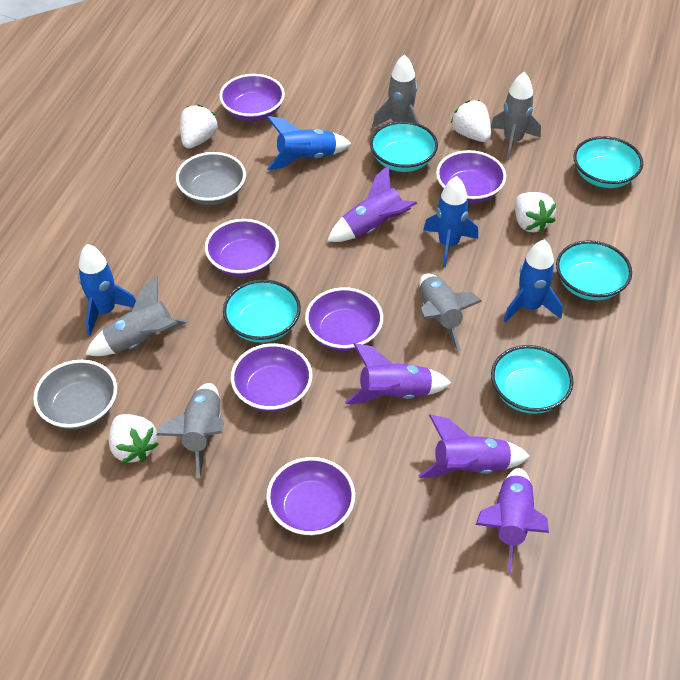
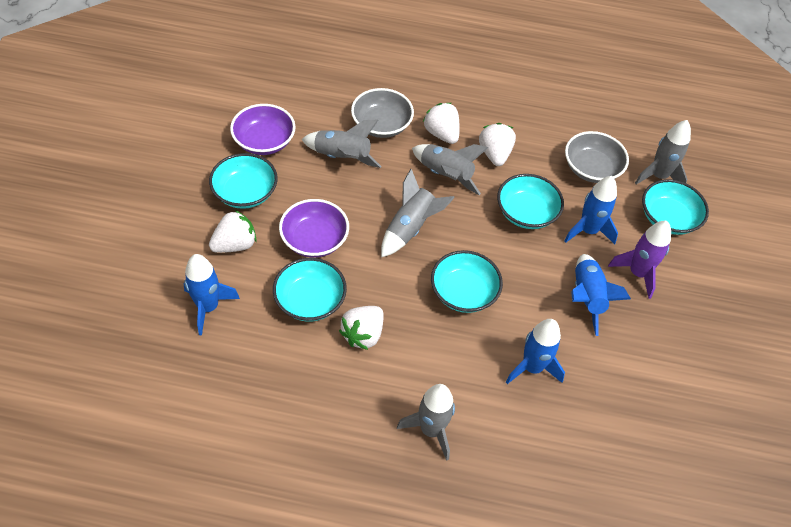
purple bowl: 6 -> 2
purple rocket: 4 -> 1

